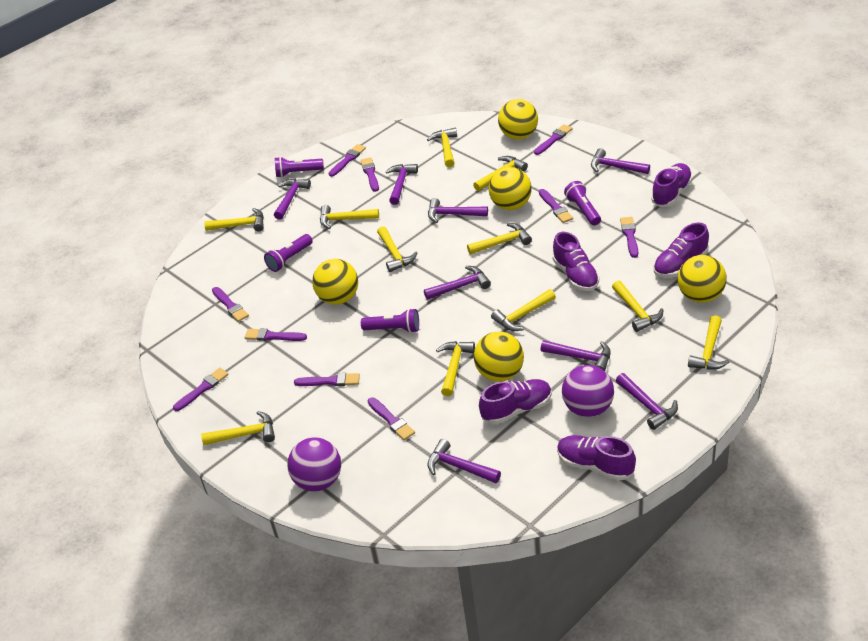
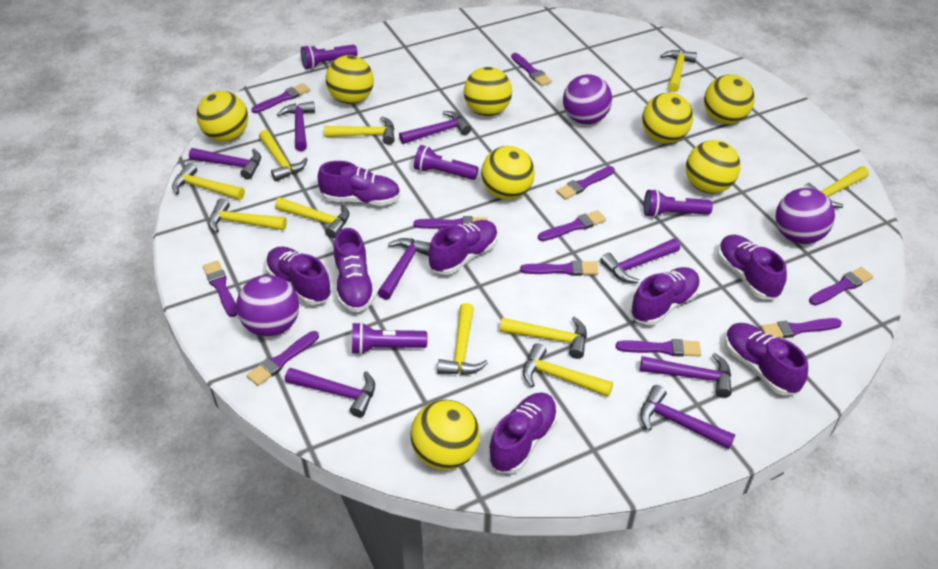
purple ball: 2 -> 3
purple brush: 10 -> 11
purple shoe: 5 -> 8
yellow ball: 5 -> 8
yellow hammer: 11 -> 10

